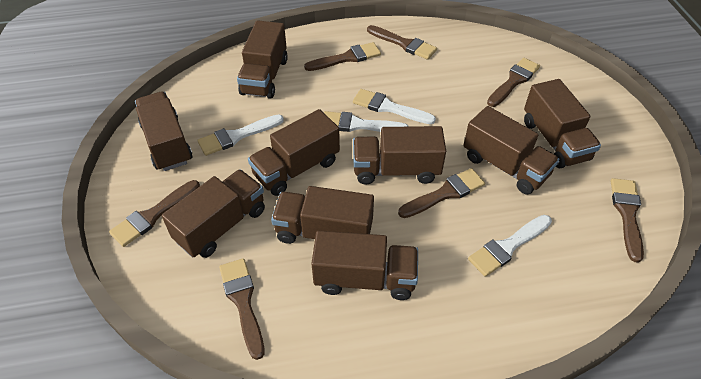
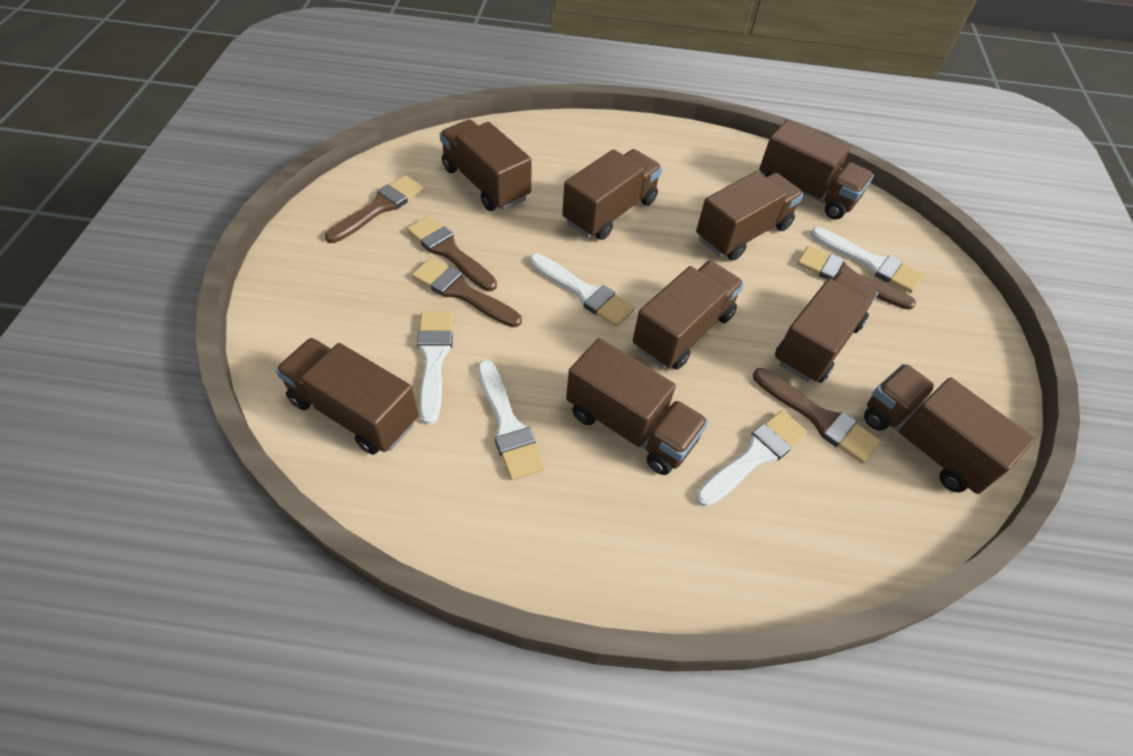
brown brush: 7 -> 5
white brush: 4 -> 5

